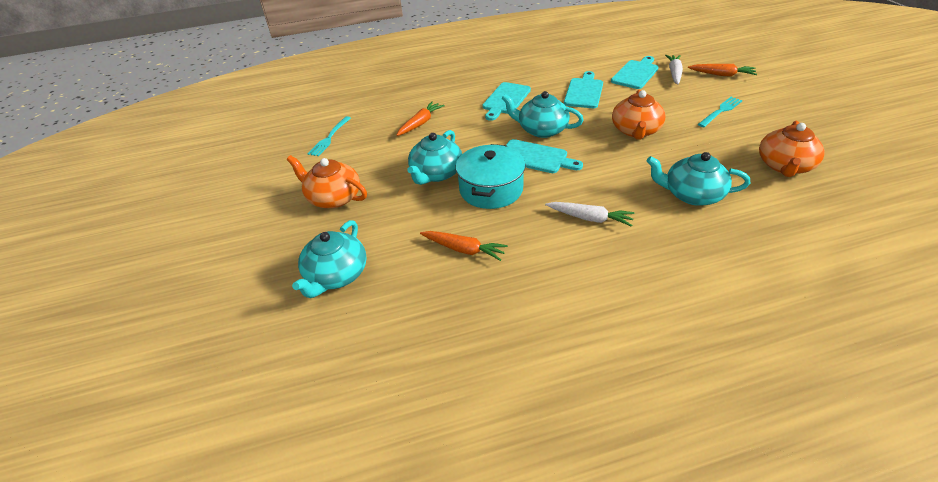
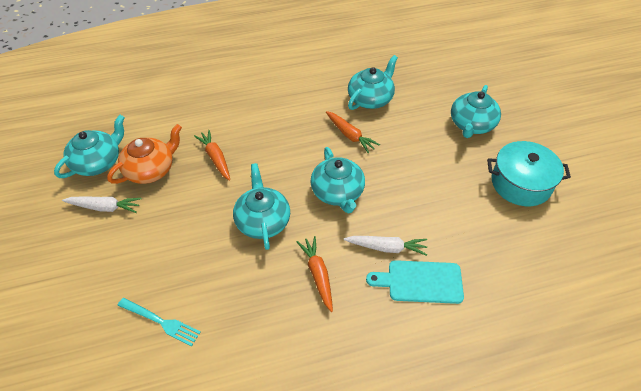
orange teapot: 3 -> 1
turquoise cutting board: 4 -> 1
turquoise fork: 2 -> 1
turquoise teapot: 4 -> 5

